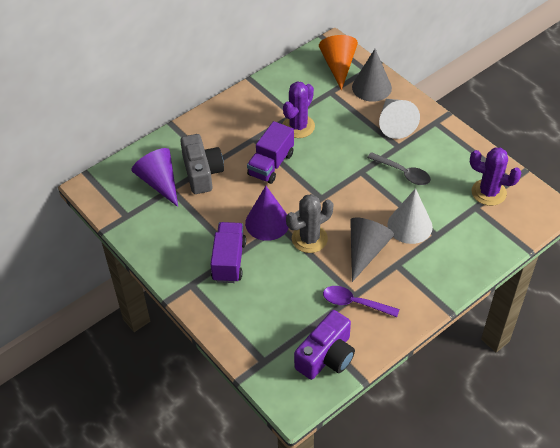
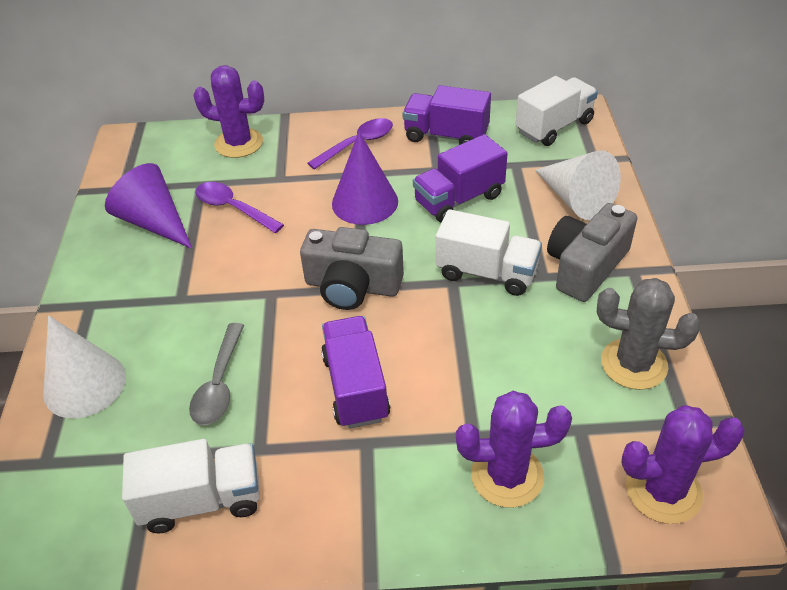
grey camera: 1 -> 2
grey cone: 2 -> 0
orange cone: 1 -> 0
purple cactus: 2 -> 3
purple camera: 1 -> 0
purple spoon: 1 -> 2
purple truck: 2 -> 3
white truck: 0 -> 3

